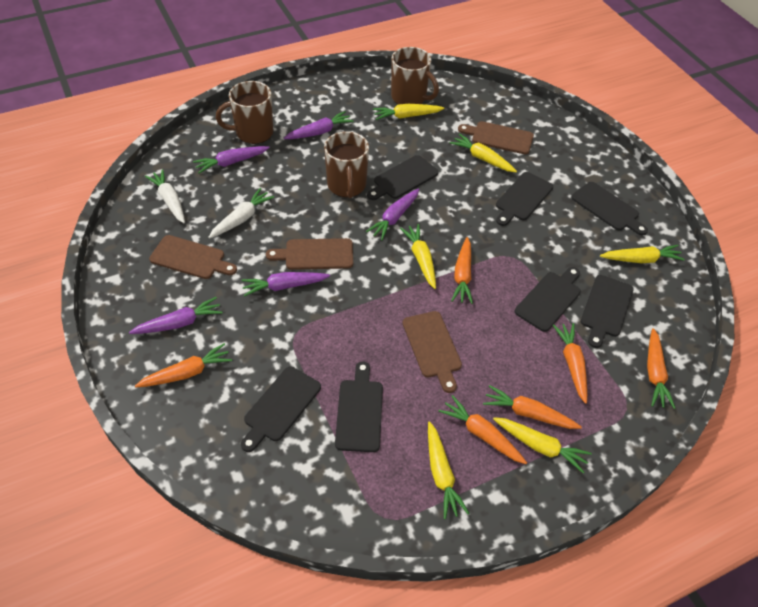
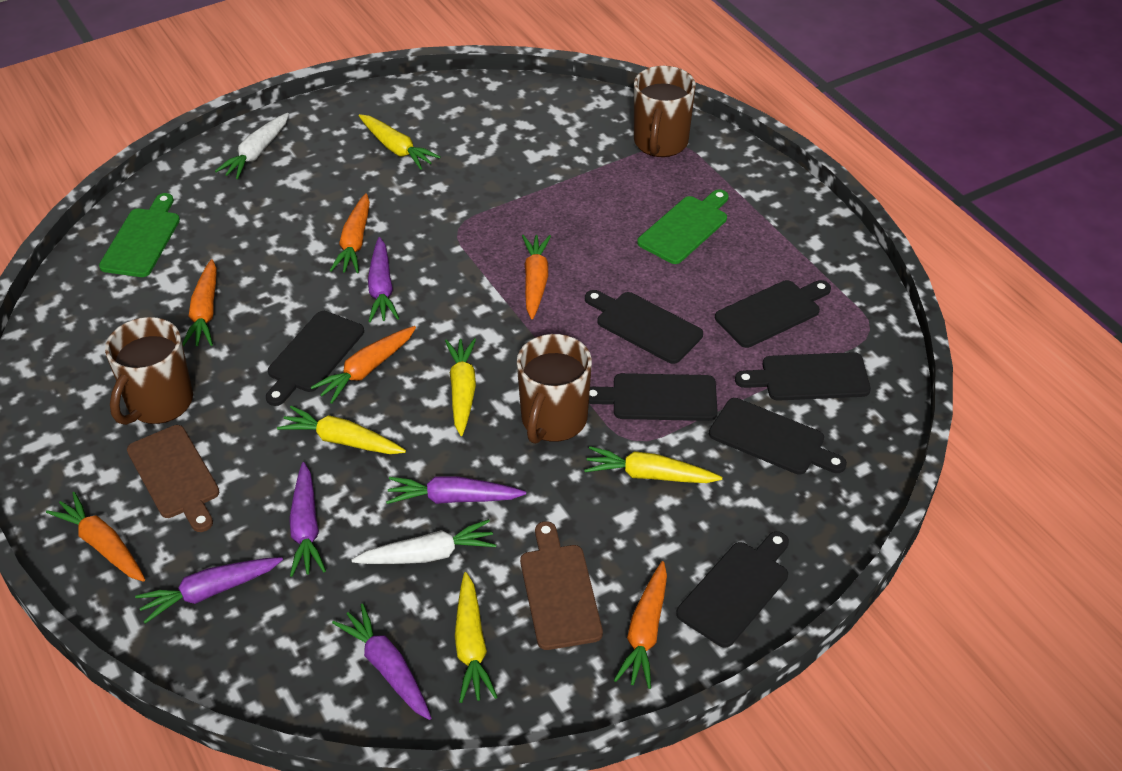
brown cutting board: 4 -> 2
green cutting board: 0 -> 2
yellow carrot: 6 -> 5

